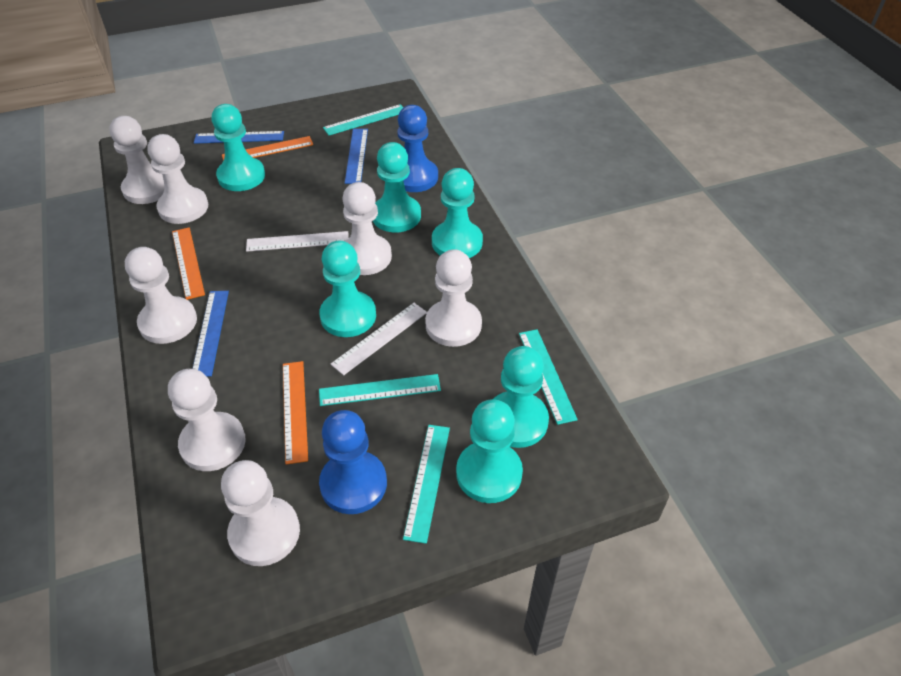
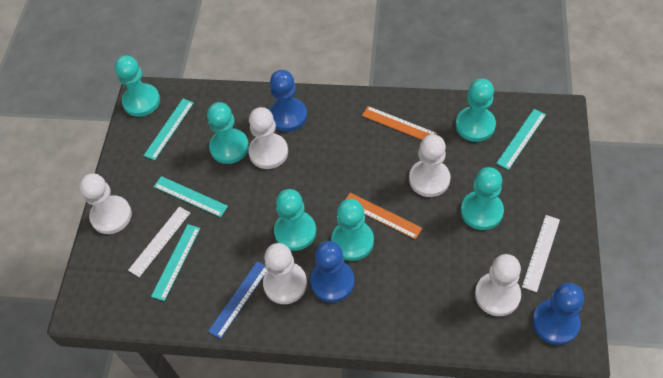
blue pawn: 2 -> 3
blue ruler: 3 -> 1
orange ruler: 3 -> 2
white pawn: 7 -> 5

